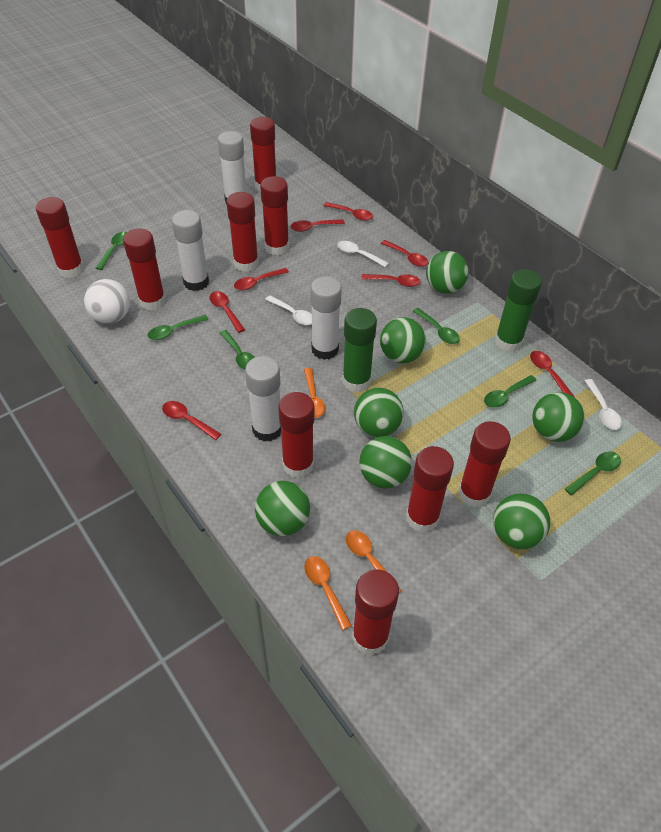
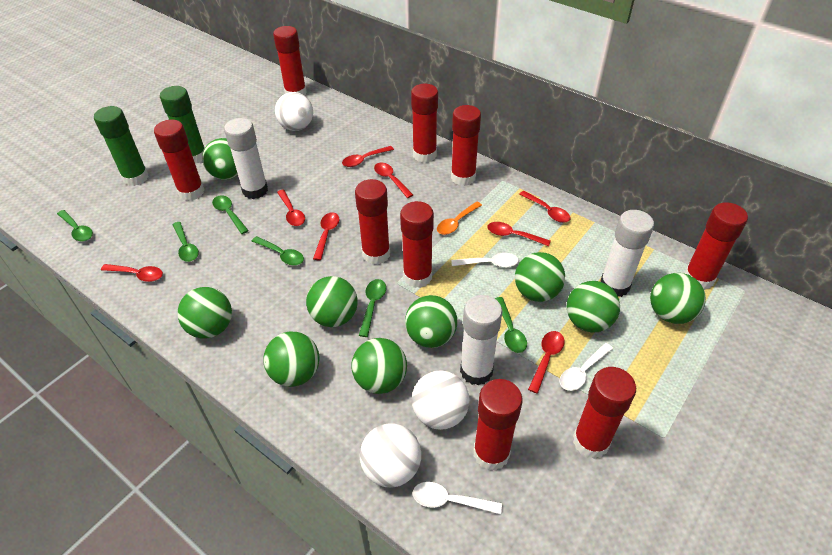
green ball: 7 -> 9
orange spoon: 3 -> 1
white ball: 1 -> 3
white glue stick: 4 -> 3

